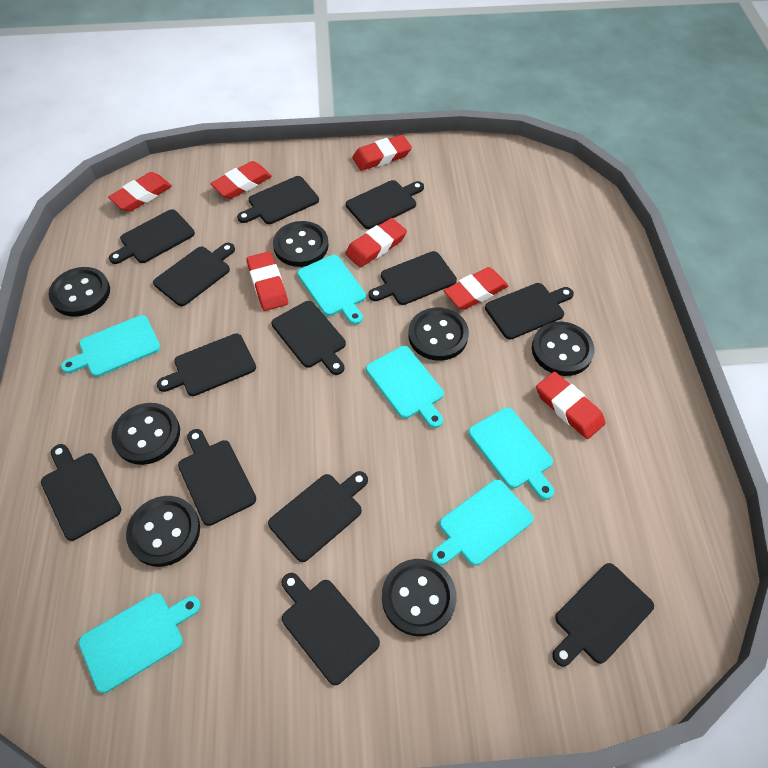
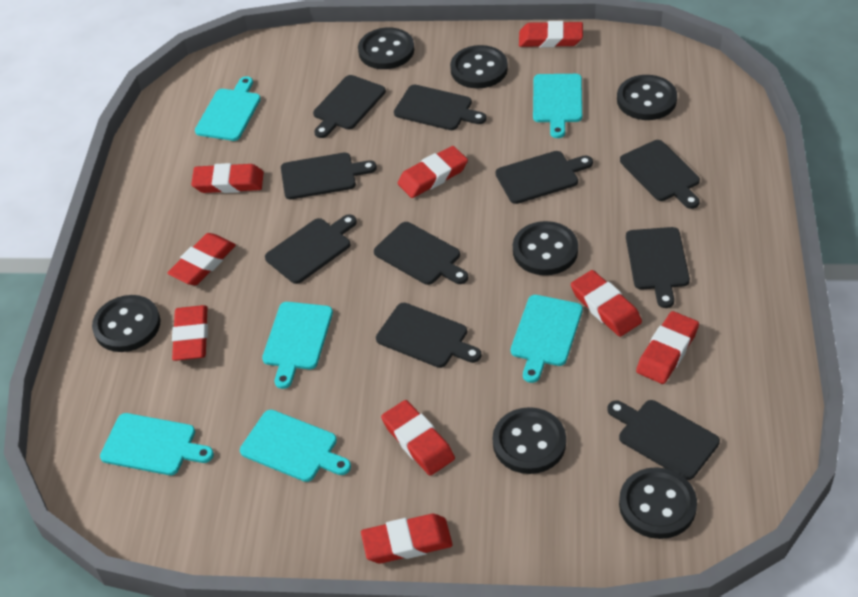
black cutting board: 13 -> 10
red eraser: 7 -> 9

